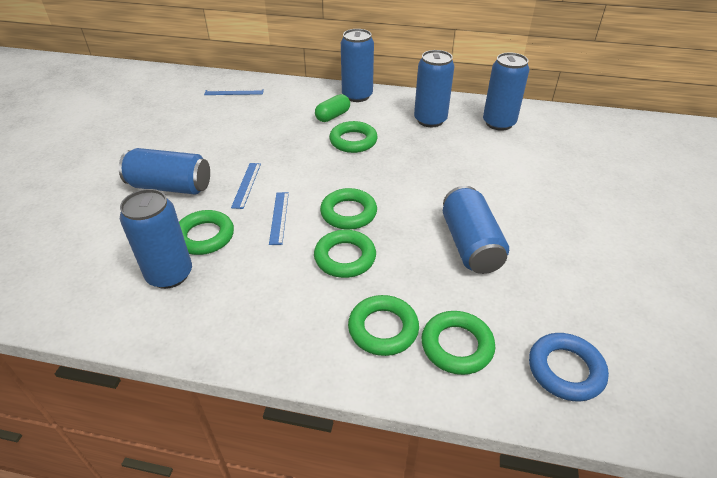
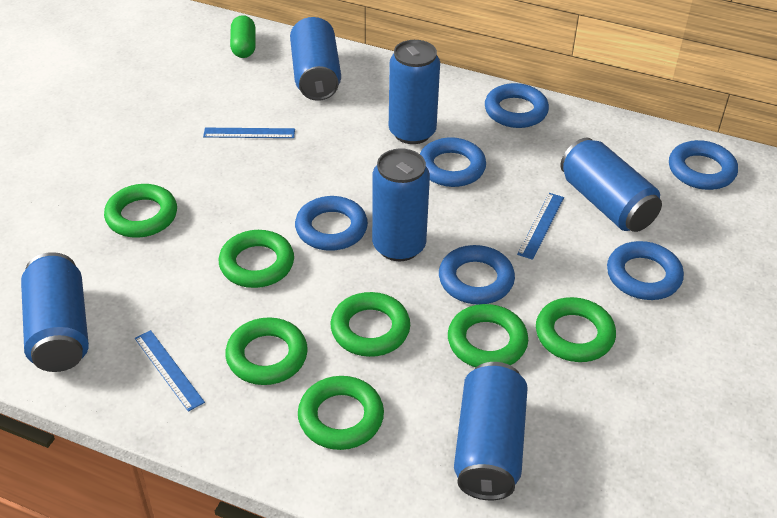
blue ring: 1 -> 6
green ring: 6 -> 7

